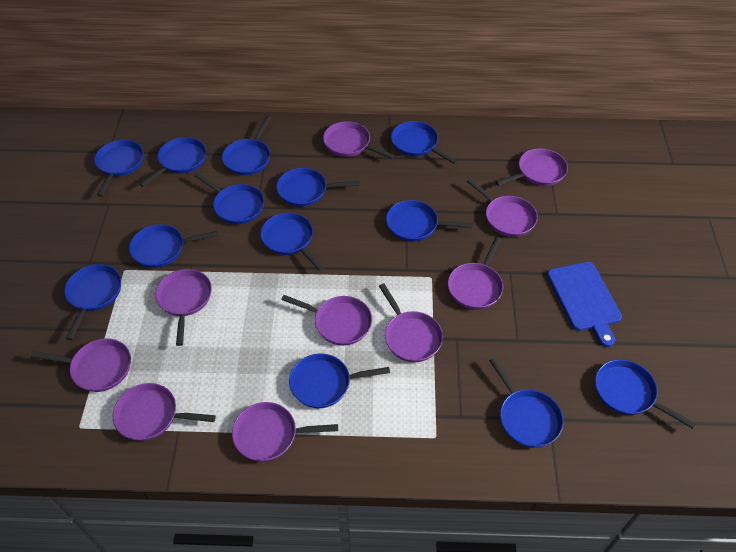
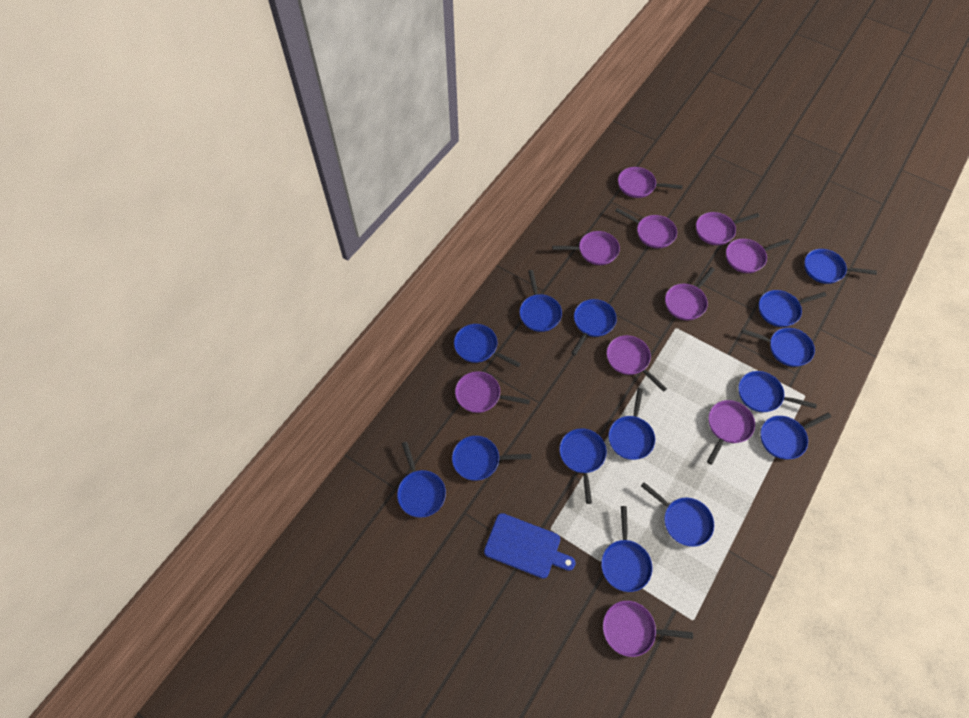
blue pan: 13 -> 14

